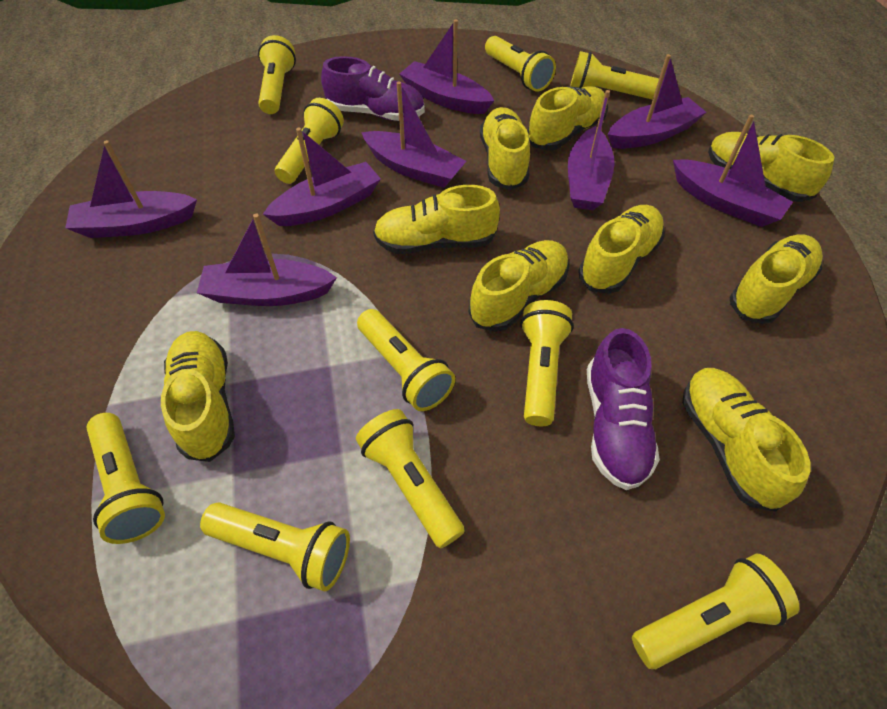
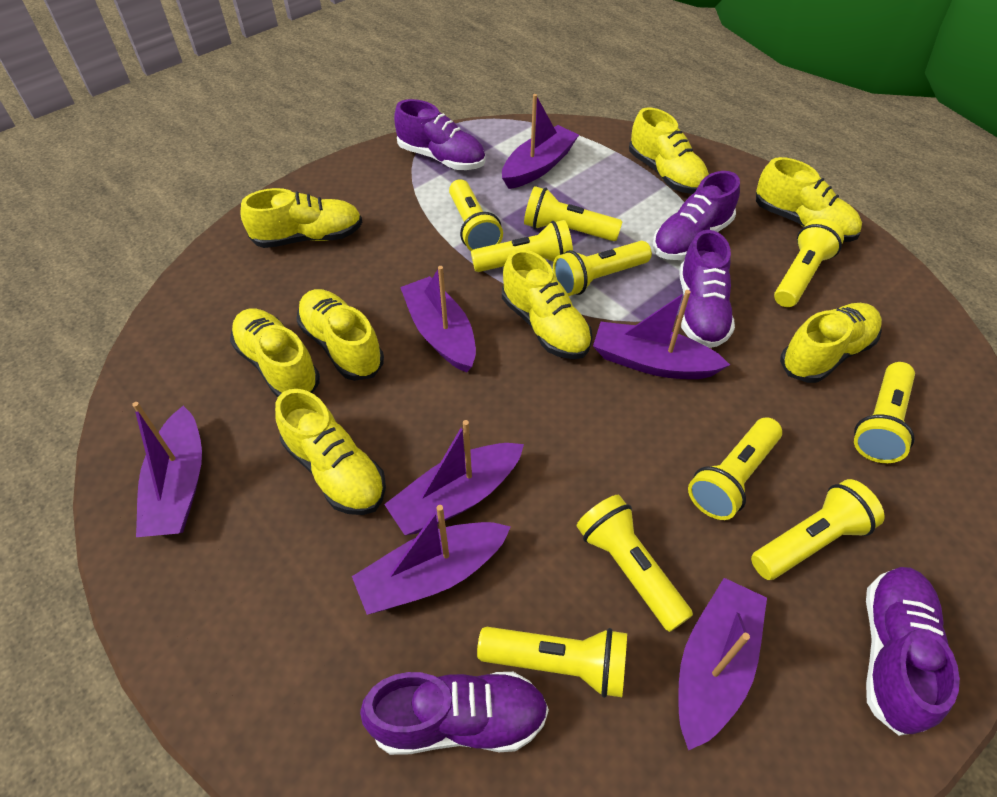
purple boat: 8 -> 7
purple shoe: 2 -> 5
yellow shoe: 9 -> 8

